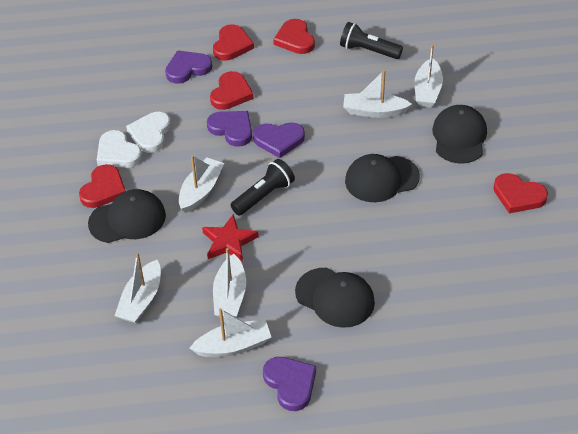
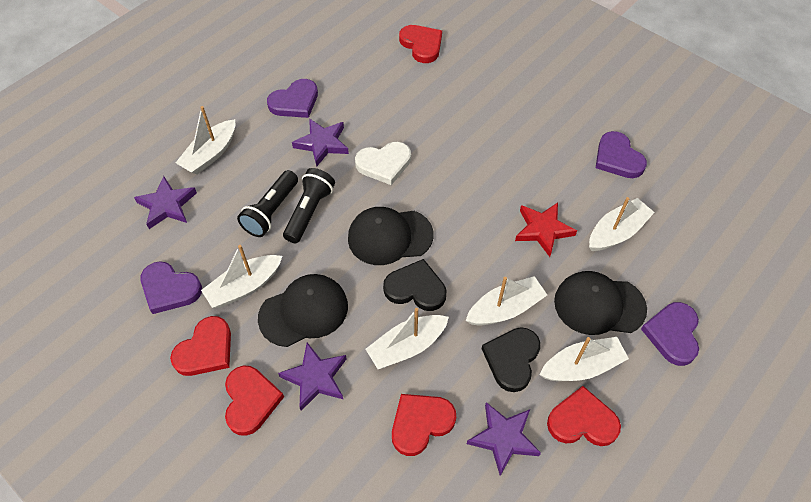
black cap: 4 -> 3
black heart: 0 -> 2
purple star: 0 -> 4
white heart: 2 -> 1

